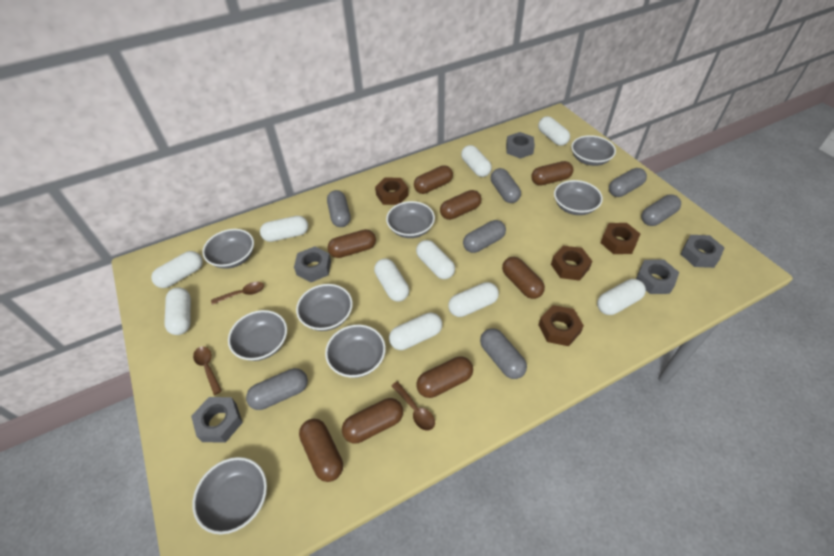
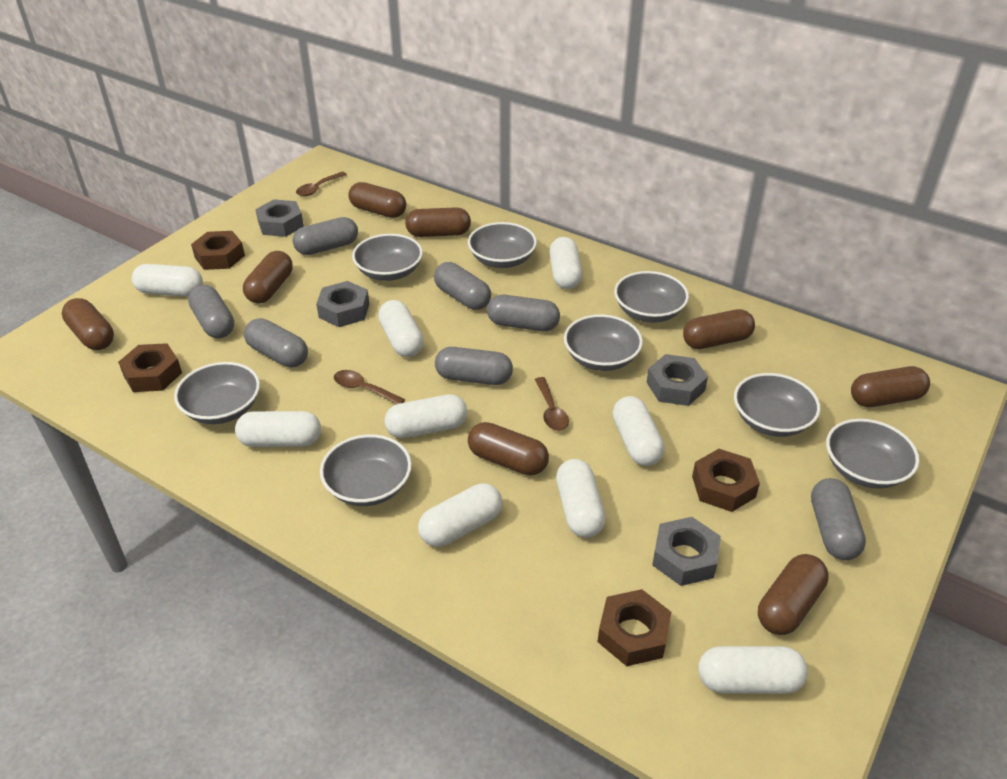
grey nut: 5 -> 4
white capsule: 10 -> 9

